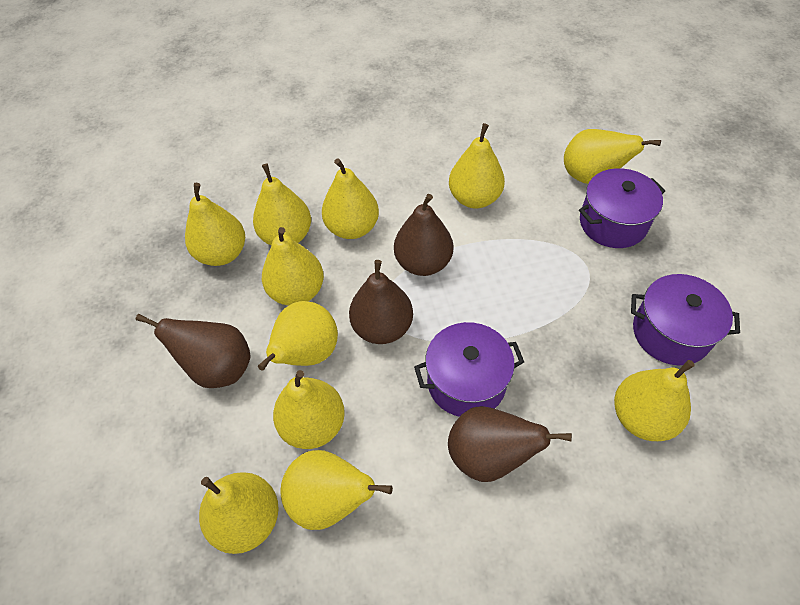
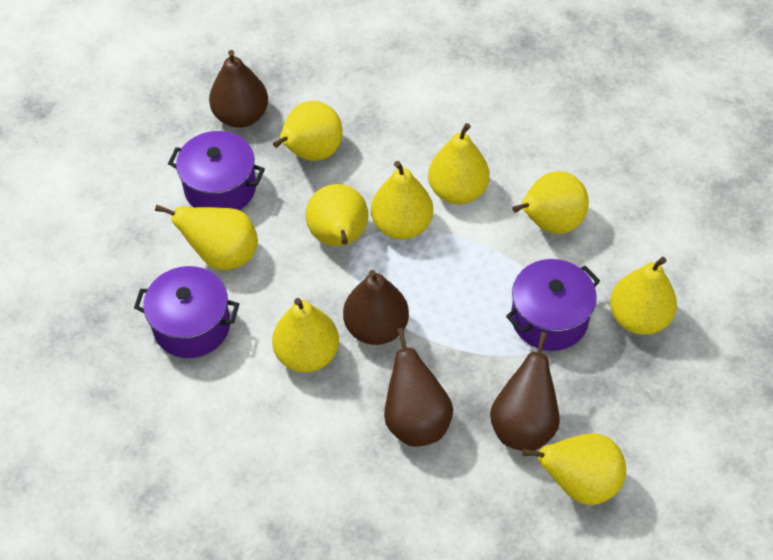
yellow pear: 11 -> 9

